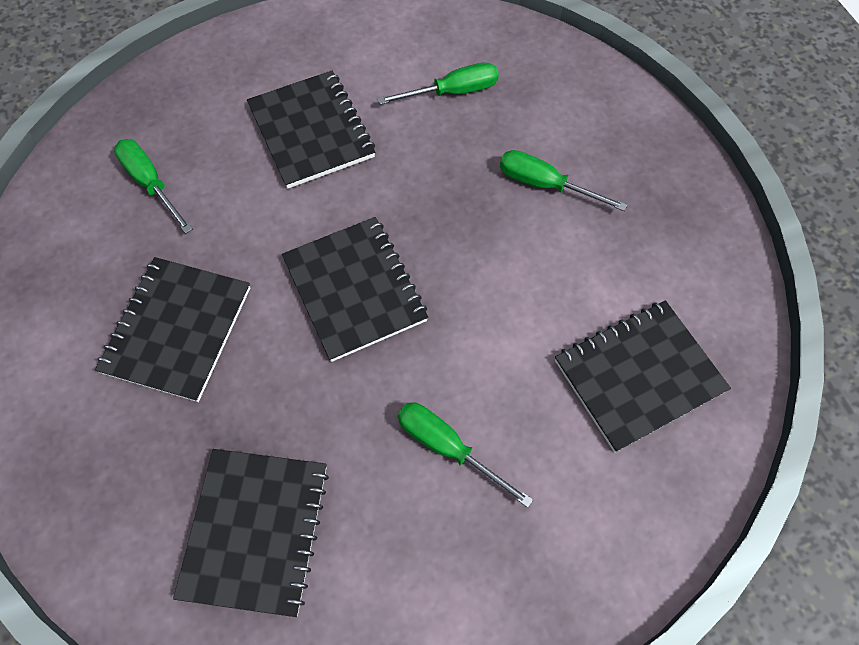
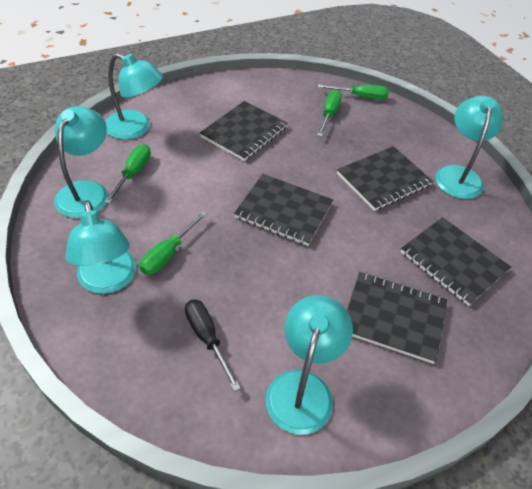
black screwdriver: 0 -> 1
turquoise lamp: 0 -> 5

